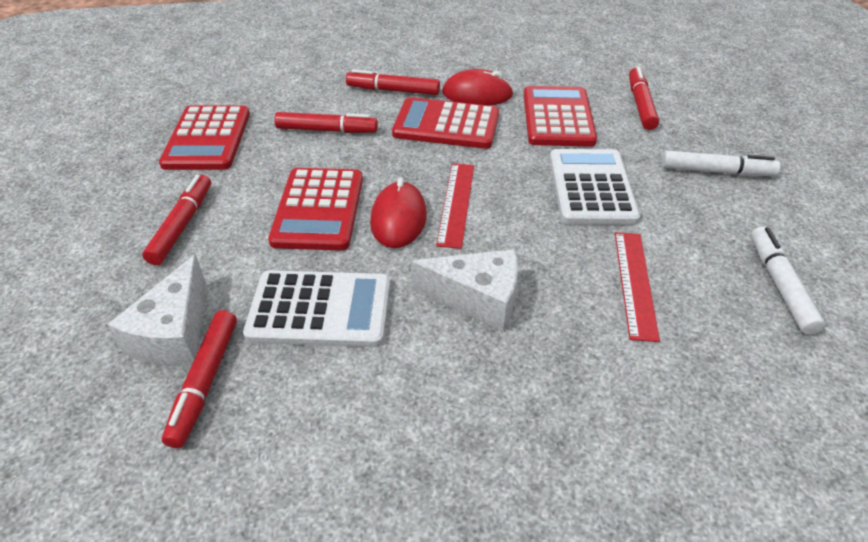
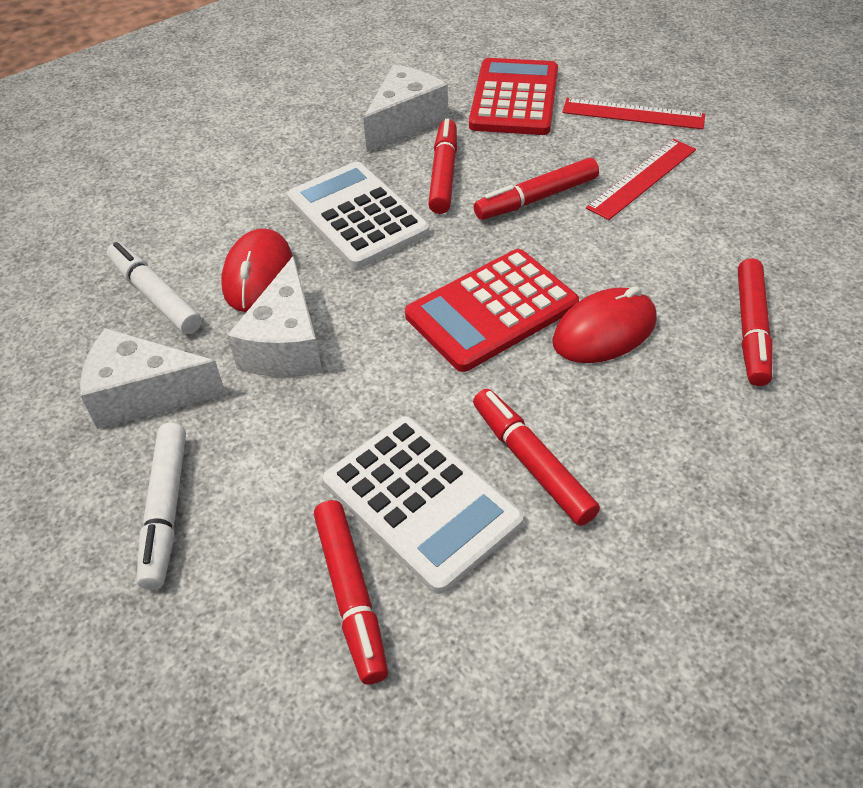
red calculator: 4 -> 2
white cheese: 2 -> 3

